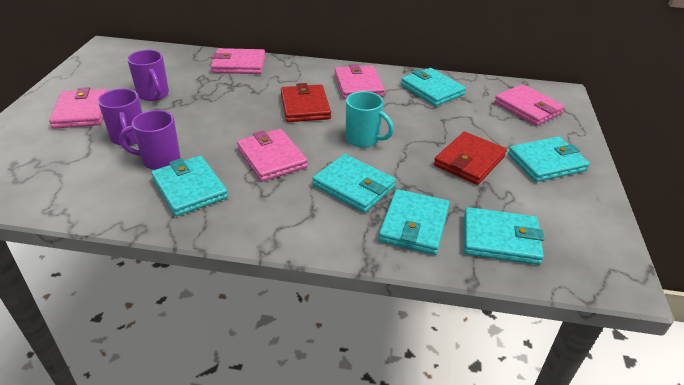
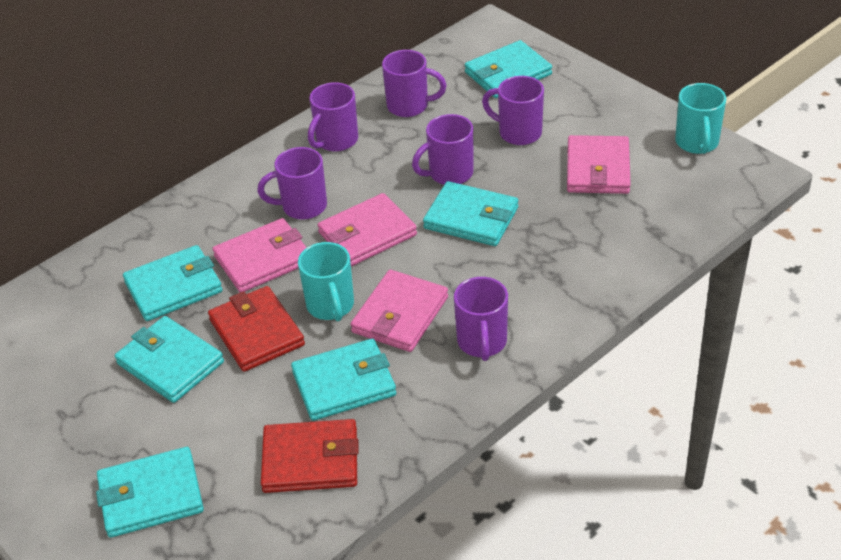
pink wallet: 5 -> 4
purple mug: 3 -> 6
turquoise mug: 1 -> 2

